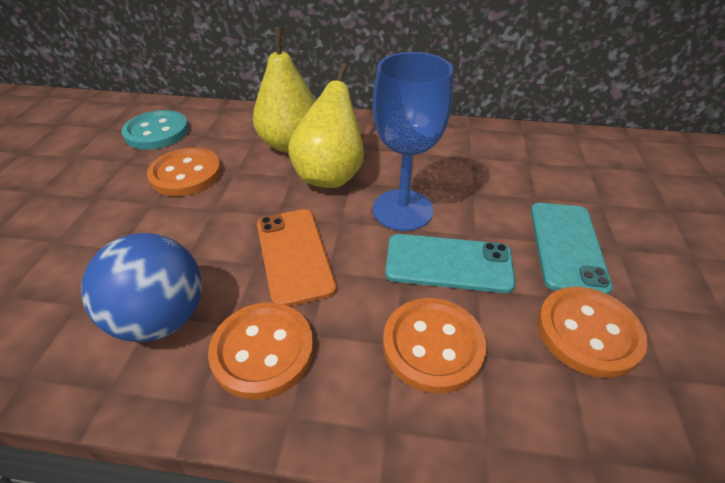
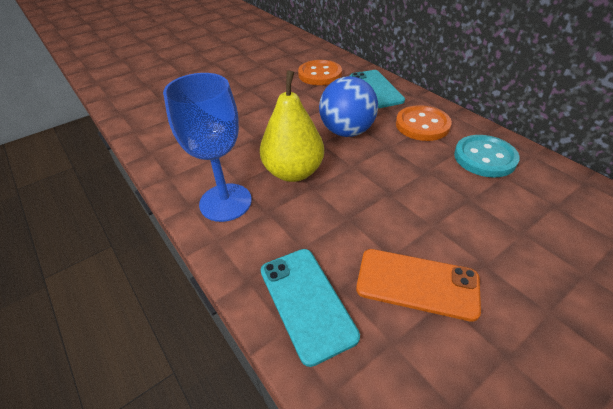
orange button: 4 -> 2
yellow pear: 2 -> 1

